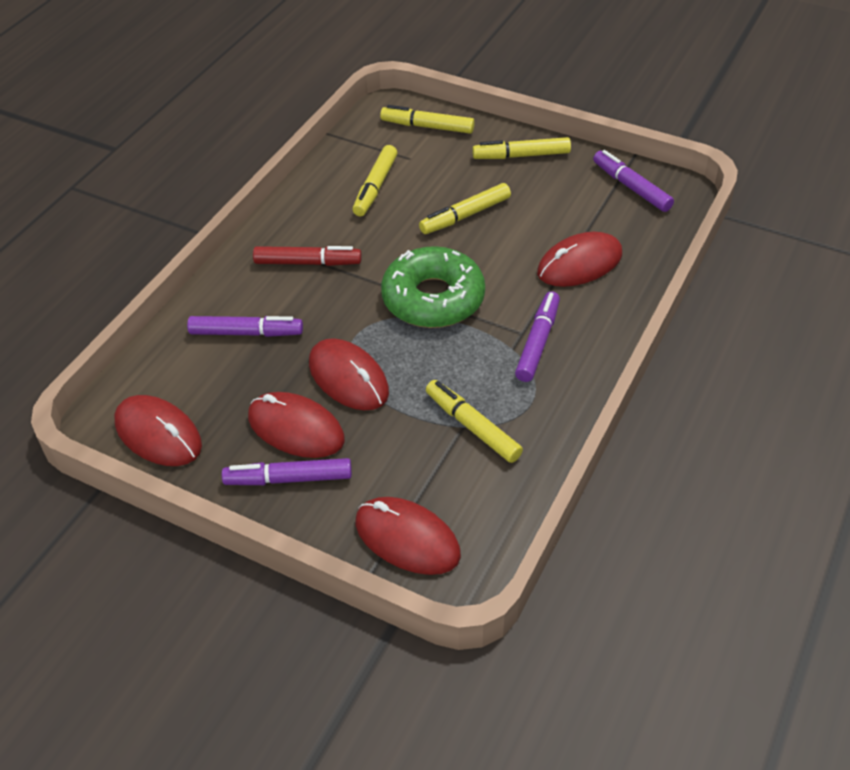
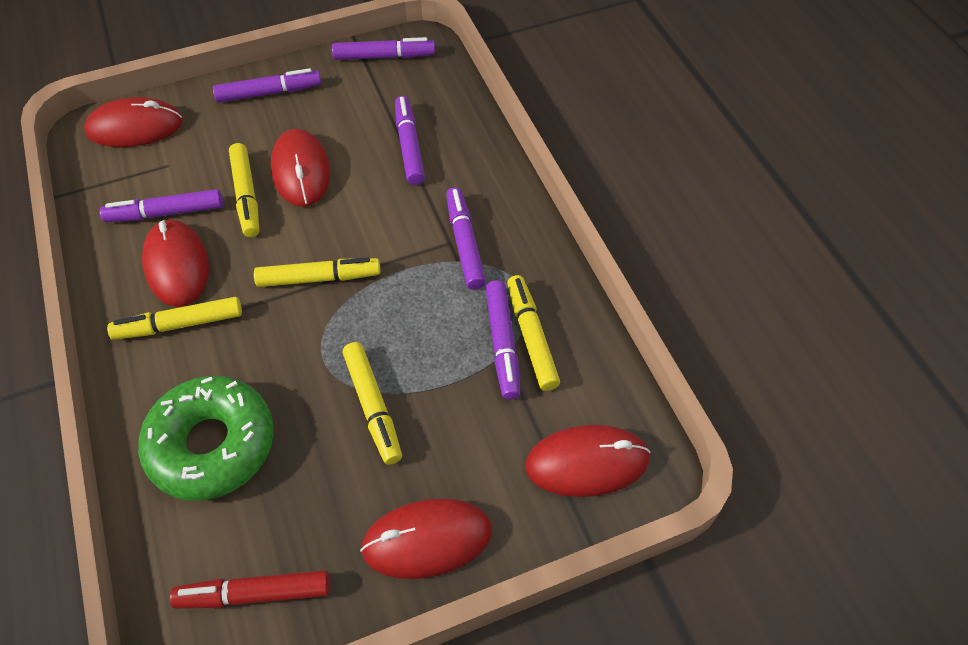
purple marker: 4 -> 6

